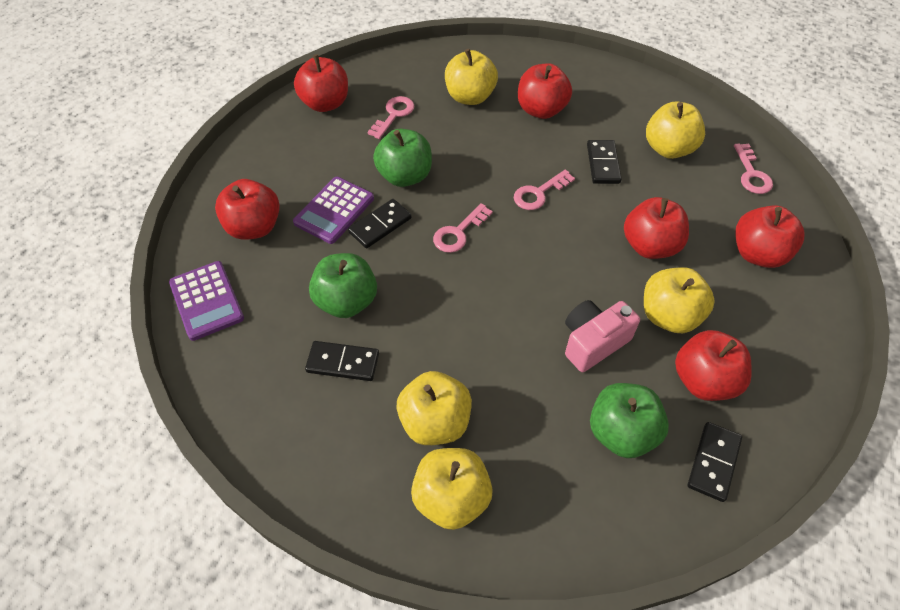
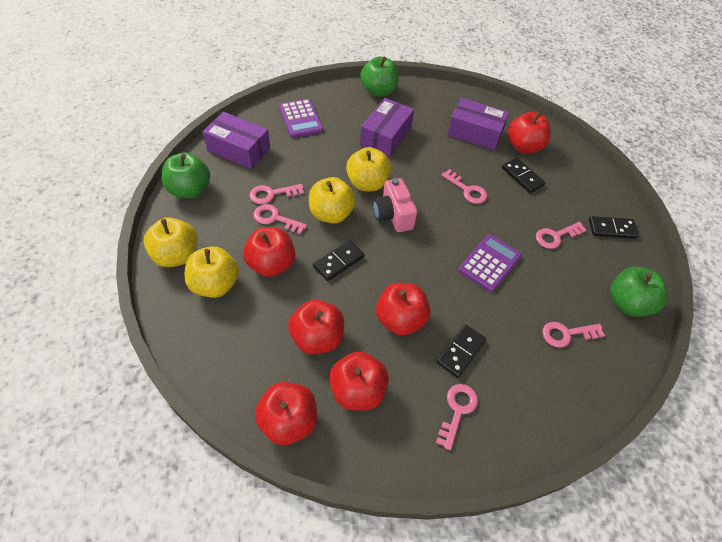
pink key: 4 -> 6
purple box: 0 -> 3
yellow apple: 5 -> 4

